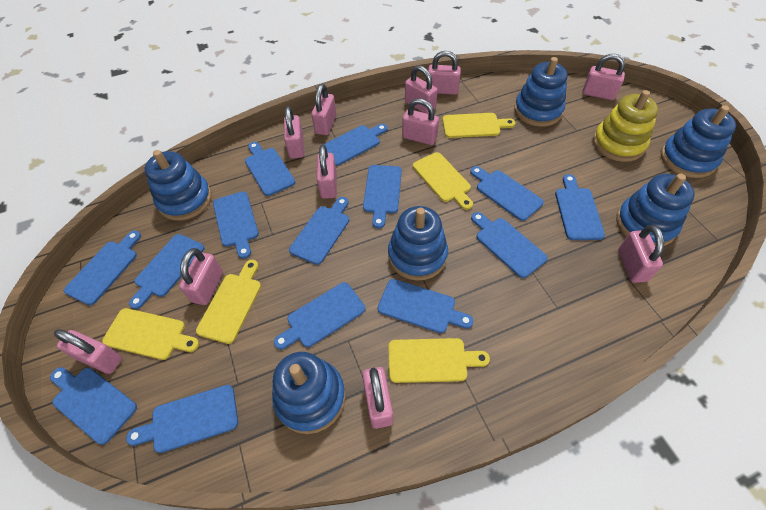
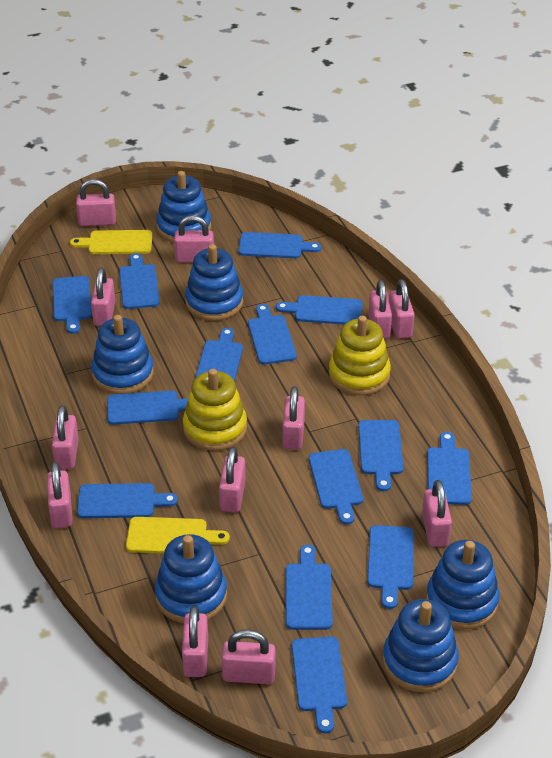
pink padlock: 11 -> 12
yellow cutting board: 5 -> 2
yellow stacking toy: 1 -> 2

